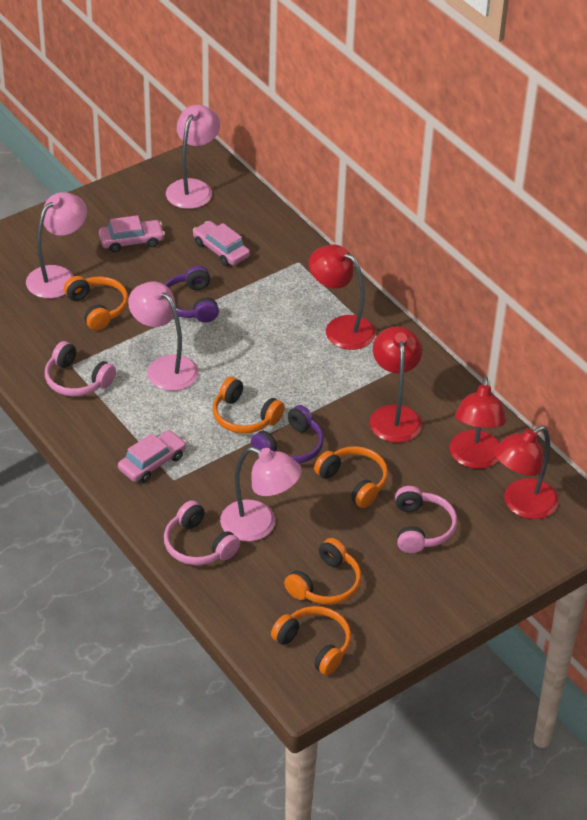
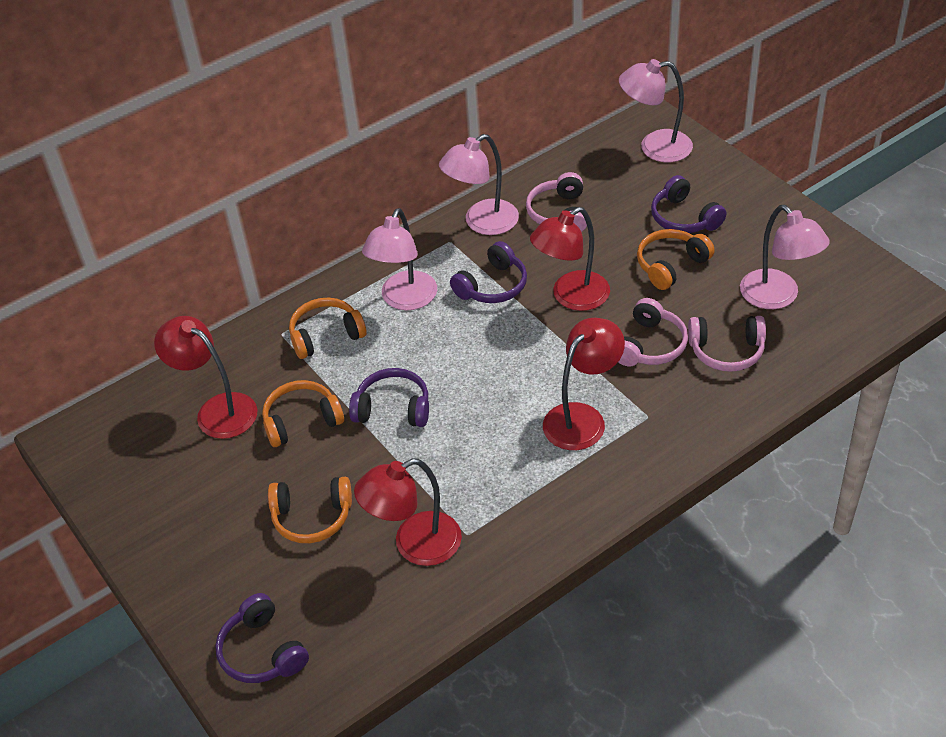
orange headphones: 5 -> 4
pink car: 3 -> 0
purple headphones: 2 -> 4

